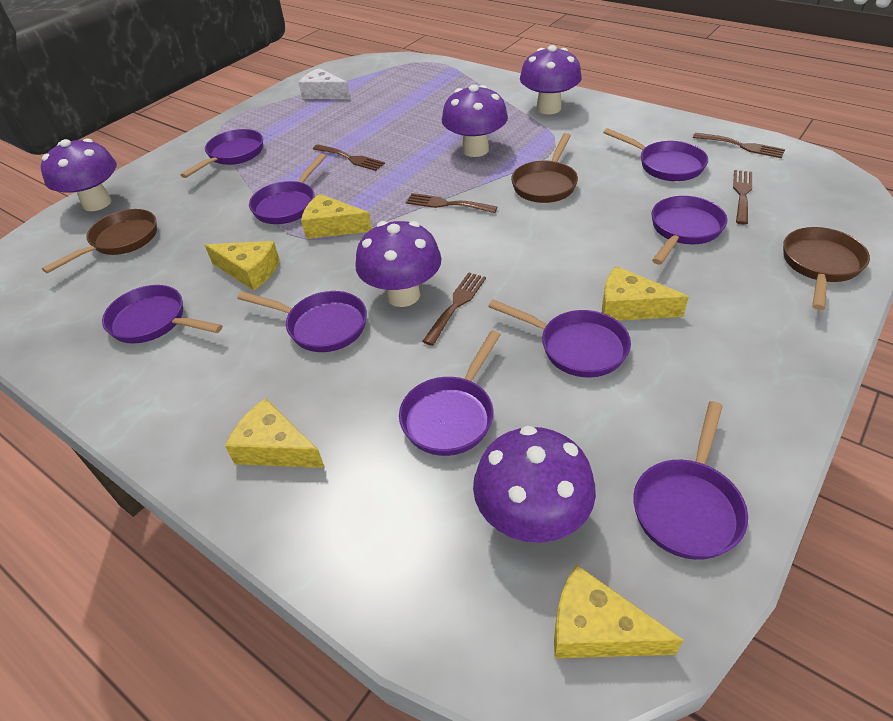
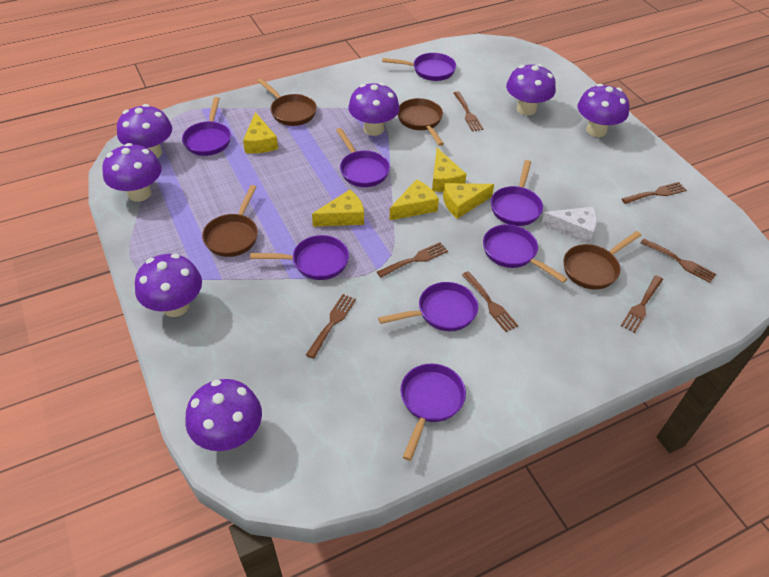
brown fork: 5 -> 7
brown pan: 3 -> 4
purple mushroom: 5 -> 7
purple pan: 9 -> 8

